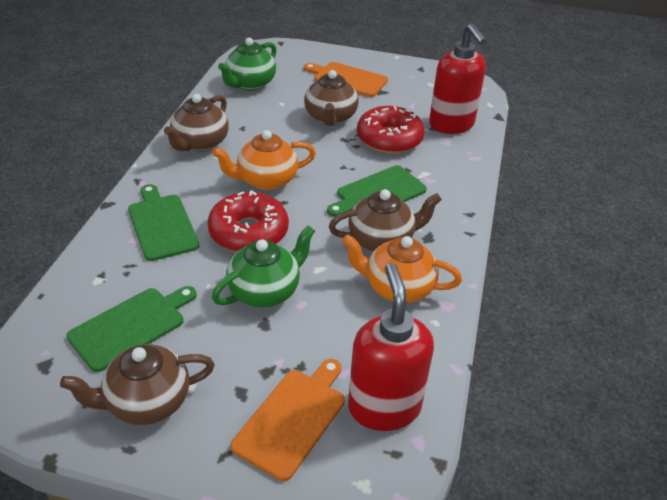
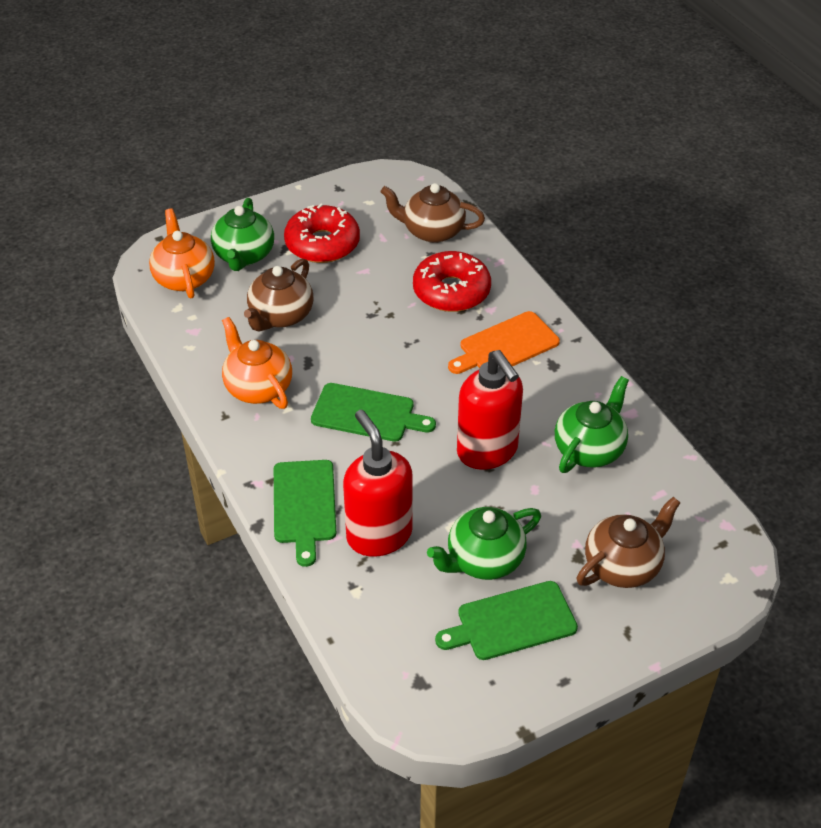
brown teapot: 4 -> 3
green teapot: 2 -> 3
orange cutting board: 2 -> 1

